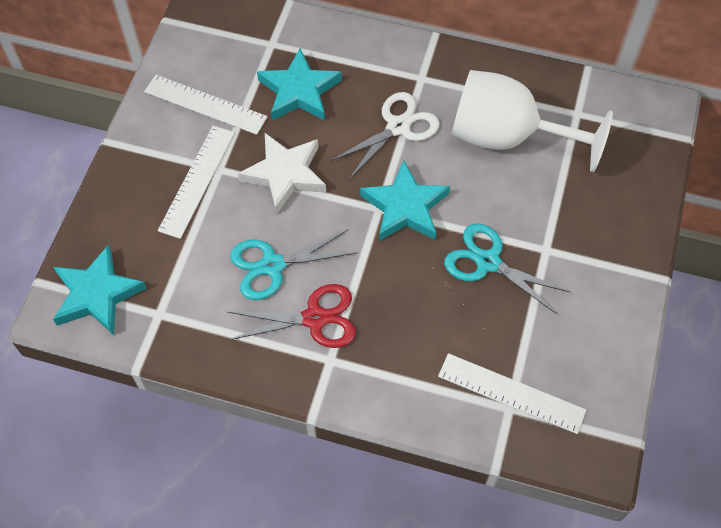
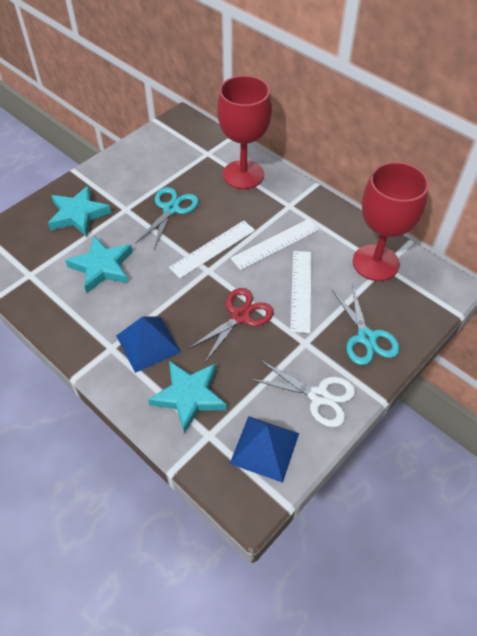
blue pyramid: 0 -> 2
red goblet: 0 -> 2
white goblet: 1 -> 0
white star: 1 -> 0

